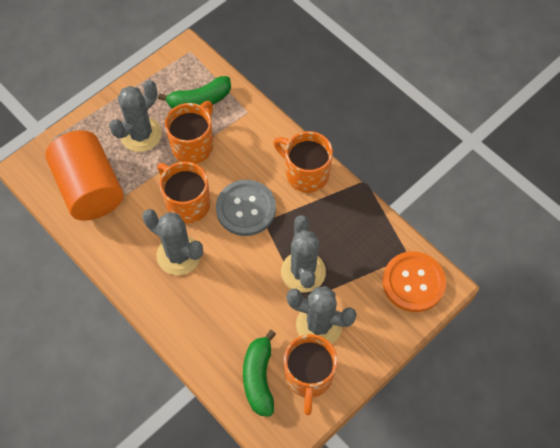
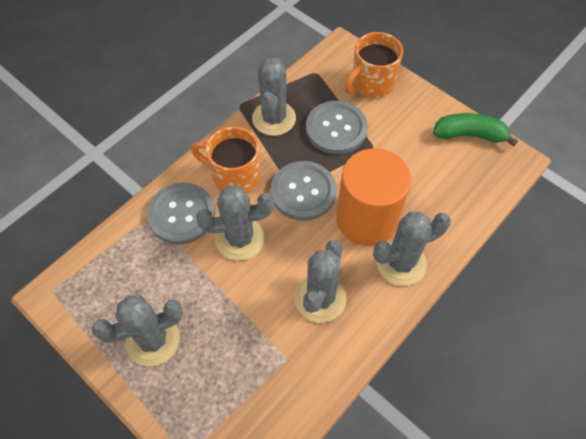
green banana: 2 -> 1
grey button: 1 -> 3
grey cactus: 4 -> 5
orange button: 1 -> 0
orange mug: 4 -> 2

